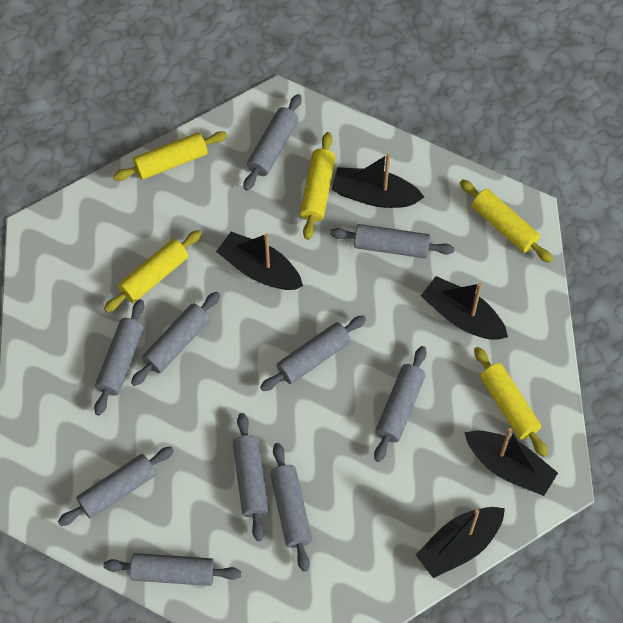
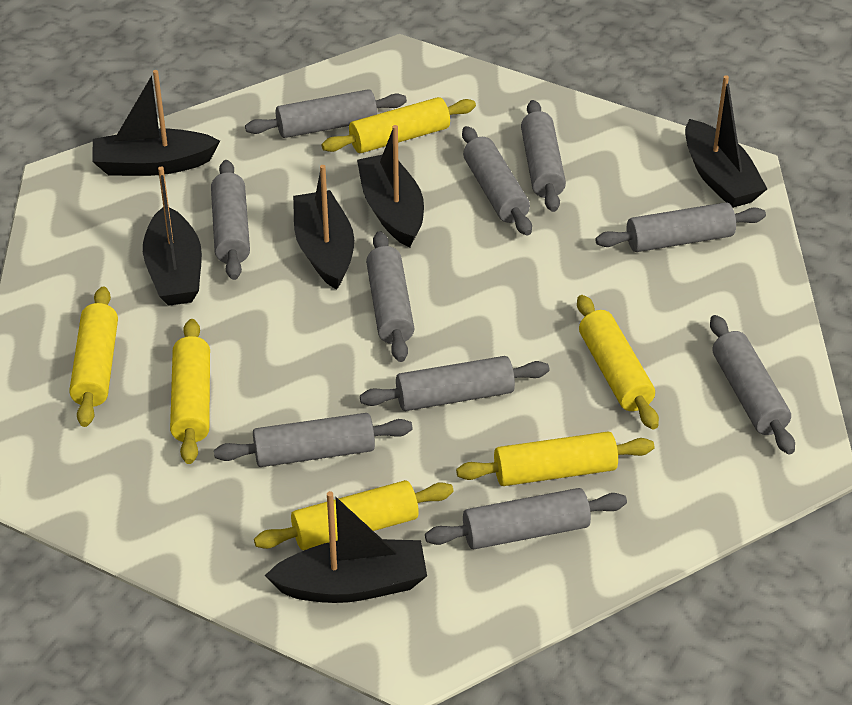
black boat: 5 -> 6
yellow rolling pin: 5 -> 6

